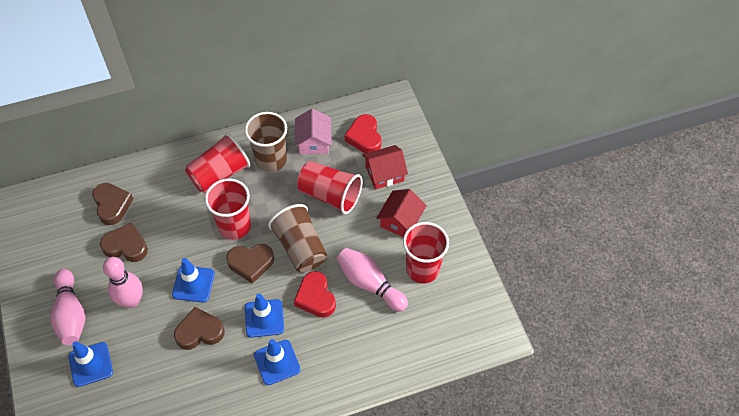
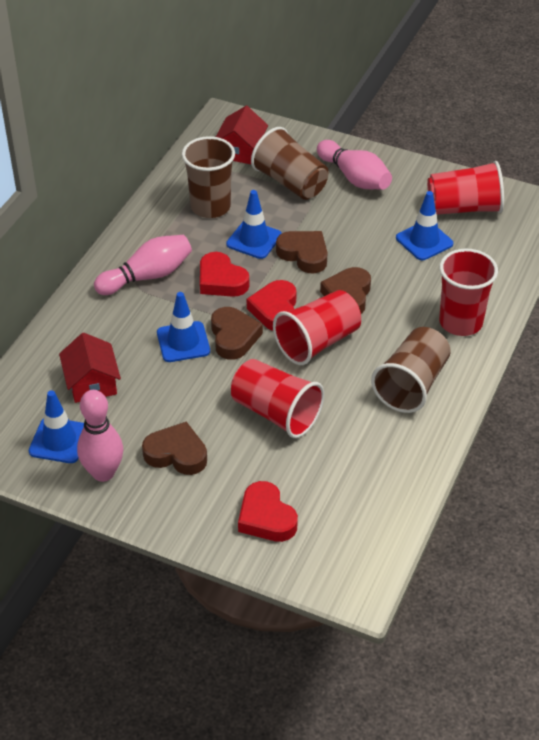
brown cup: 2 -> 3
pink house: 1 -> 0
red heart: 2 -> 3

